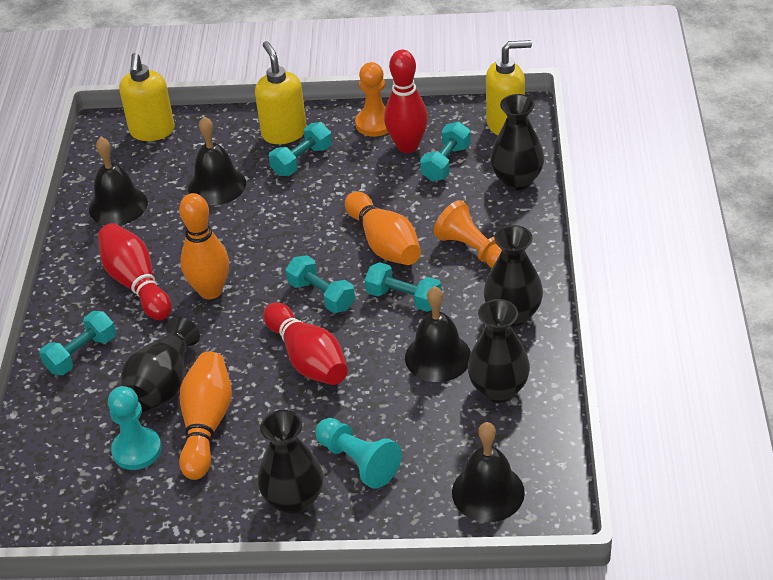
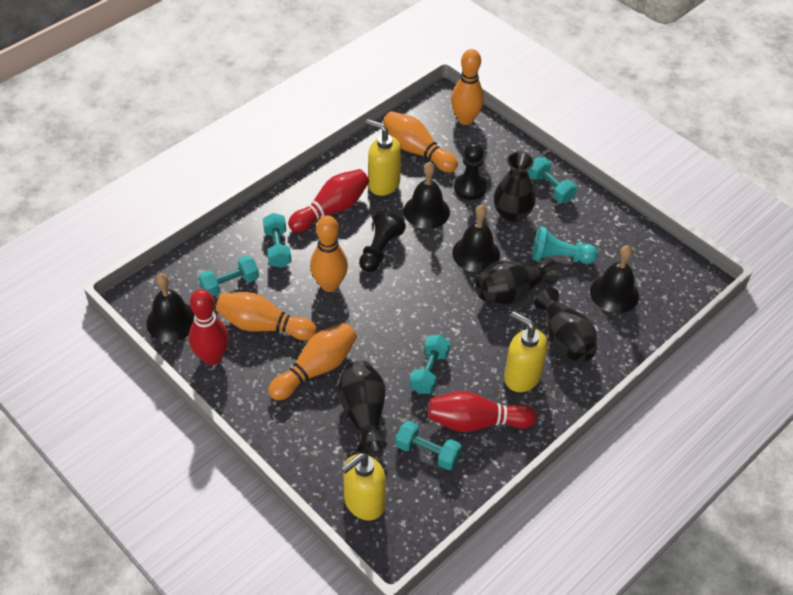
black pawn: 0 -> 2
black vase: 5 -> 4
orange bowling pin: 3 -> 5
orange pawn: 2 -> 0
turquoise pawn: 2 -> 1

